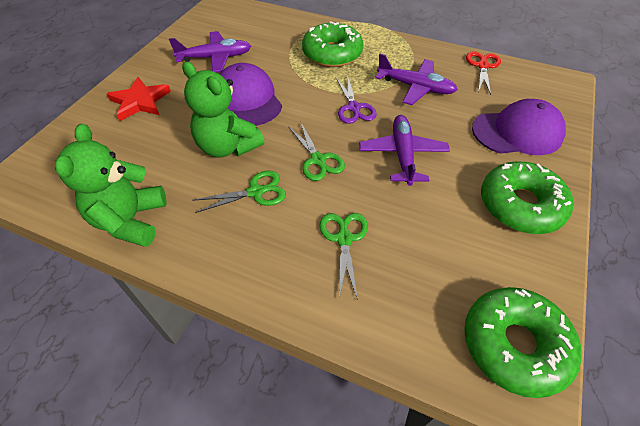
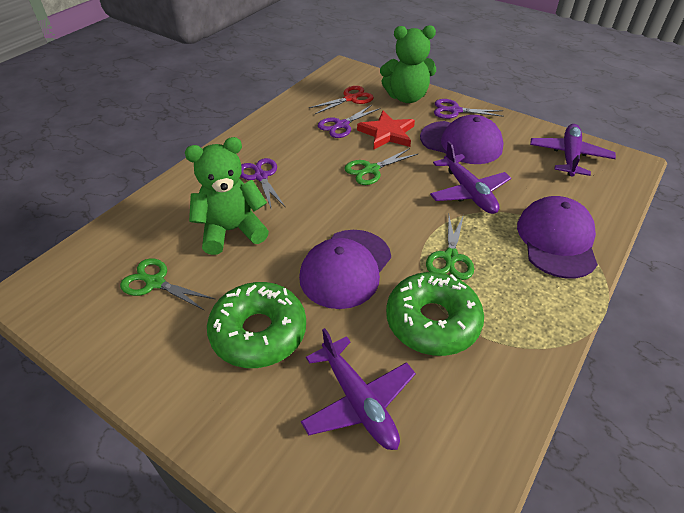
green donut: 3 -> 2
purple cap: 2 -> 3
purple scissors: 1 -> 3

